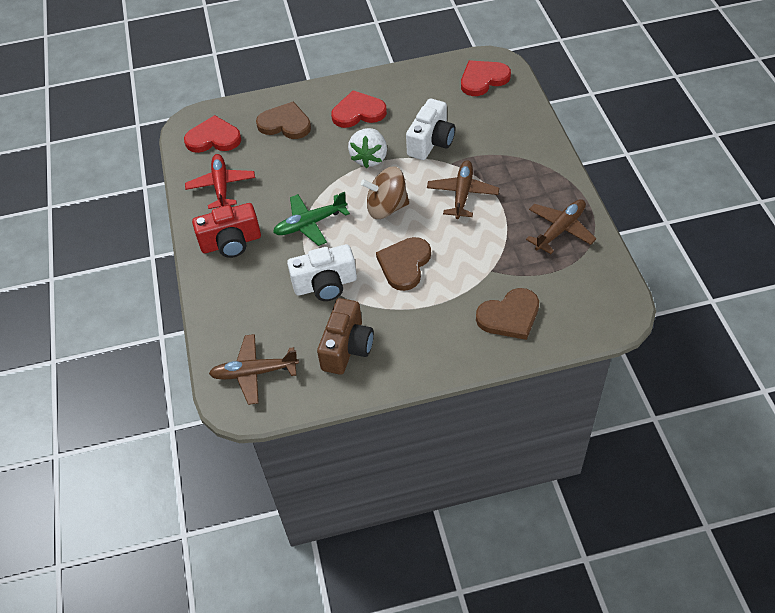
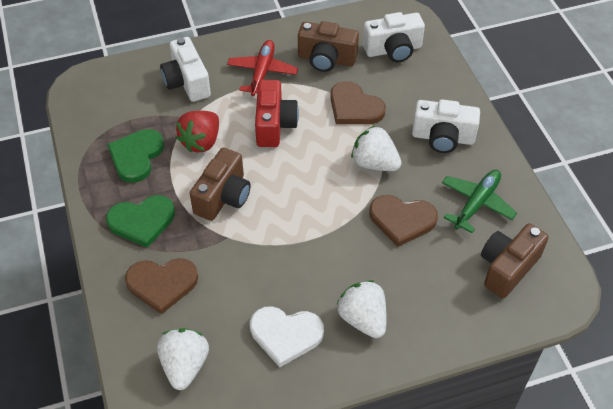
brown camera: 1 -> 3
brown plane: 3 -> 0
brown spinning top: 1 -> 0
green heart: 0 -> 2
red heart: 3 -> 0
red strawberry: 0 -> 1
white camera: 2 -> 3
white heart: 0 -> 1
white strawberry: 1 -> 3

